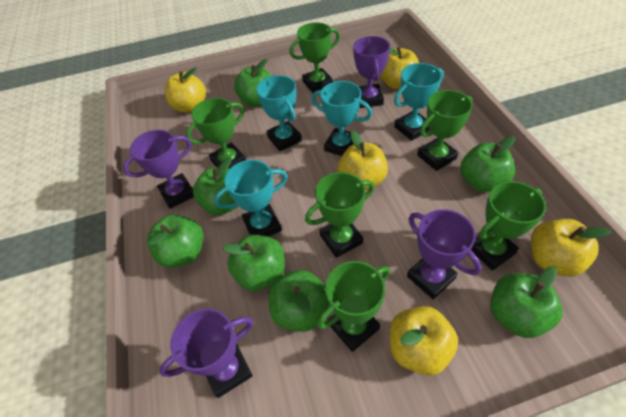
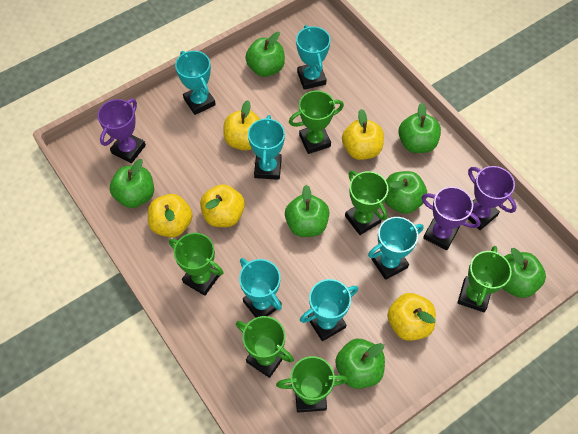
purple trophy: 4 -> 3
turquoise trophy: 4 -> 6

